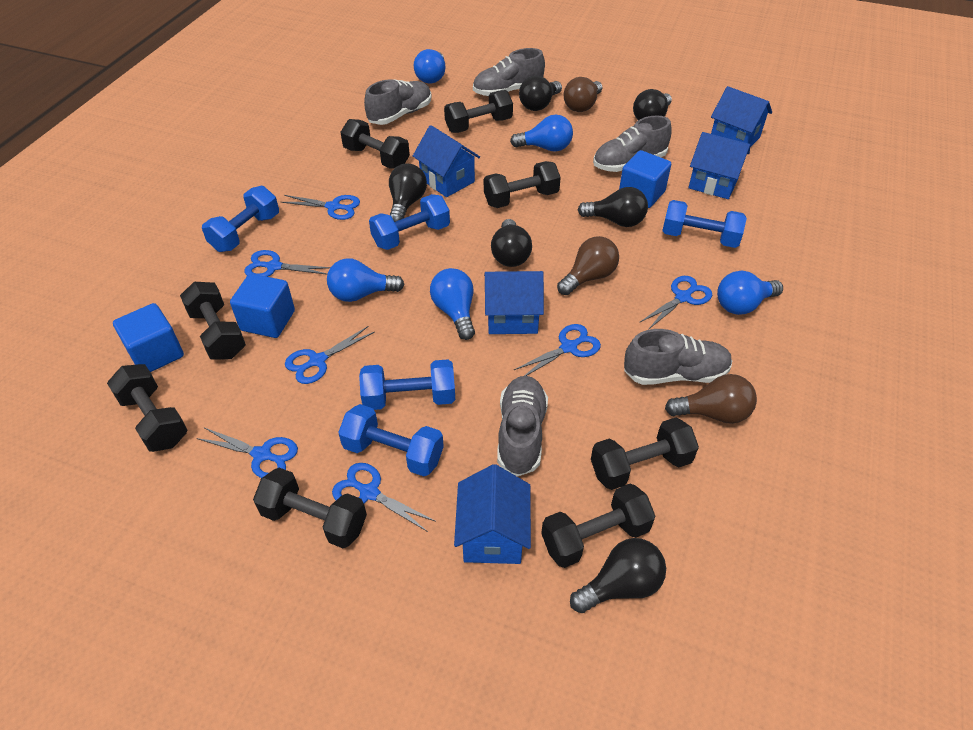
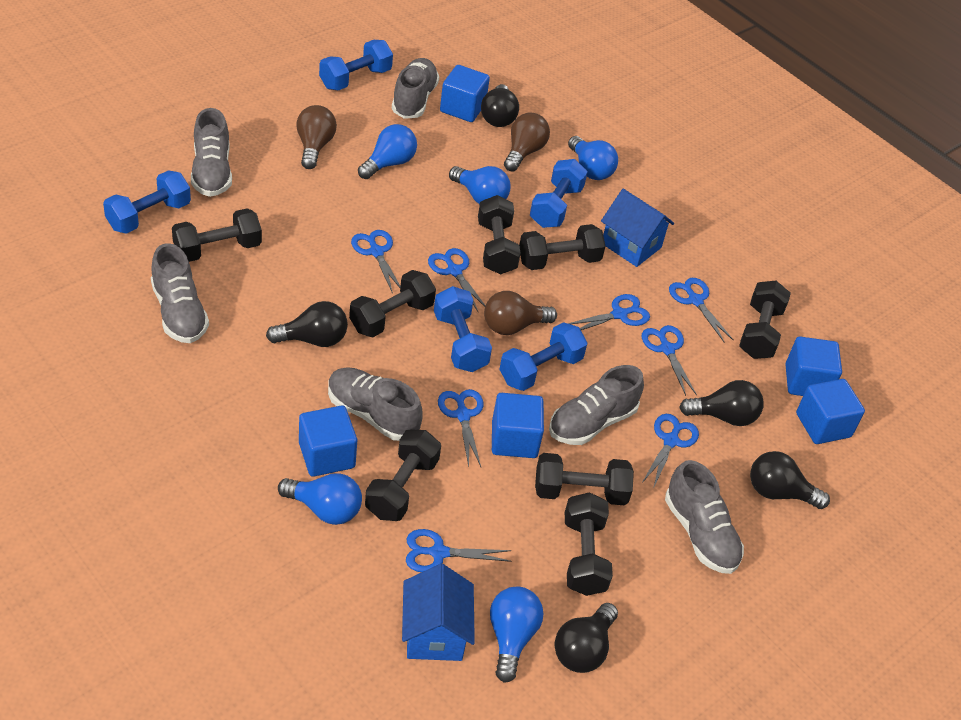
black light bulb: 6 -> 5
blue cube: 3 -> 5
blue house: 5 -> 2
blue scissors: 7 -> 8
grey shoe: 5 -> 6

